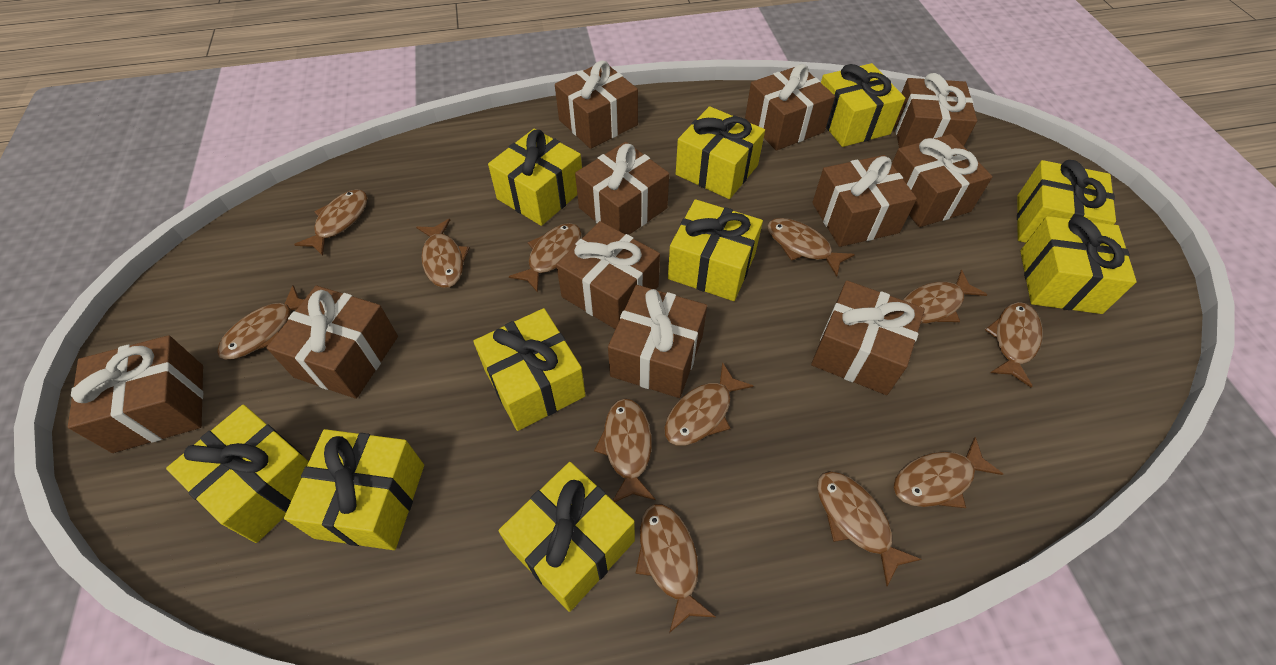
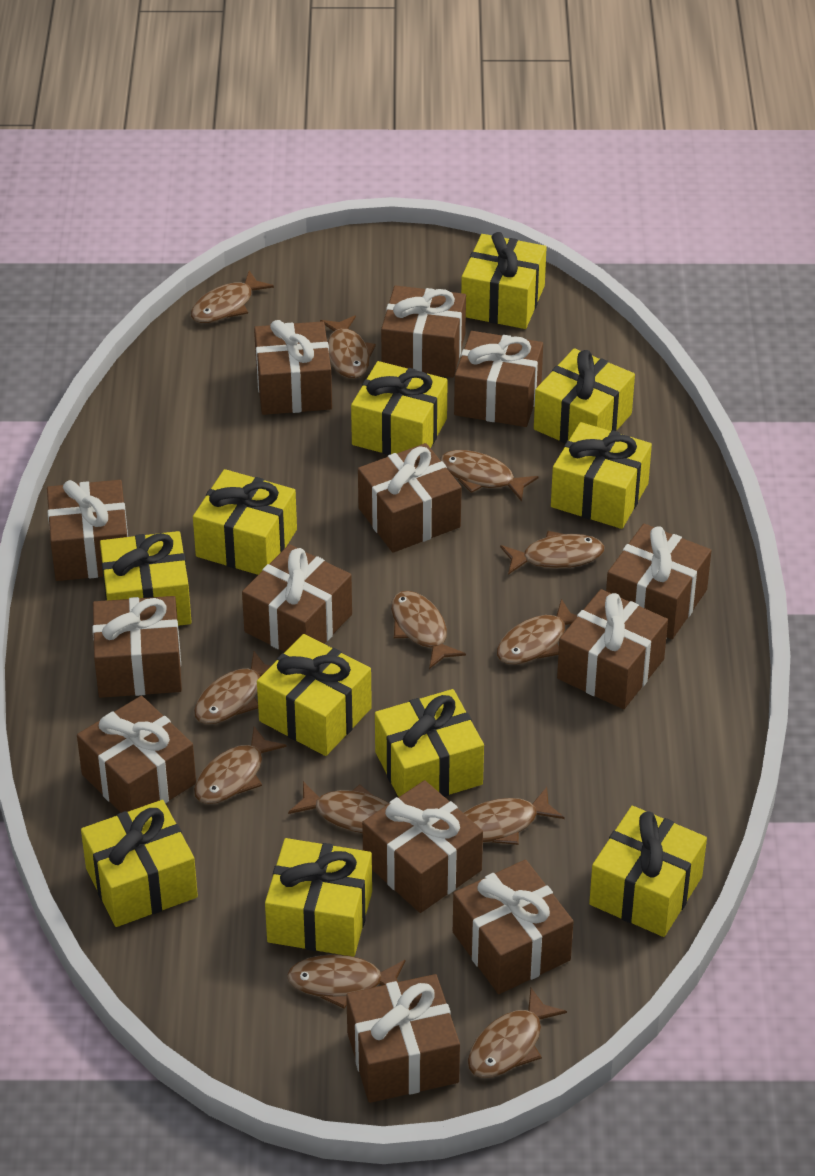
brown gift: 11 -> 13
yellow gift: 10 -> 11

